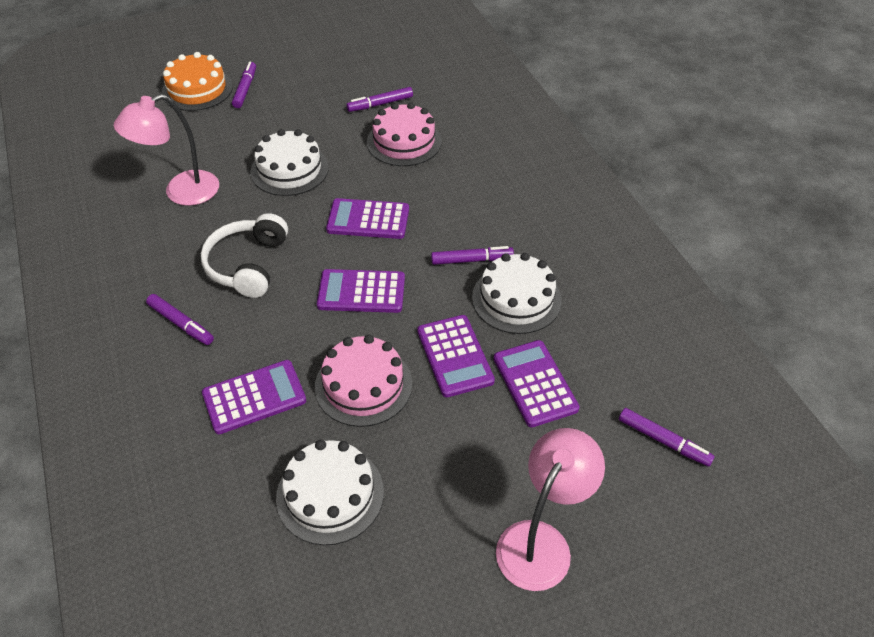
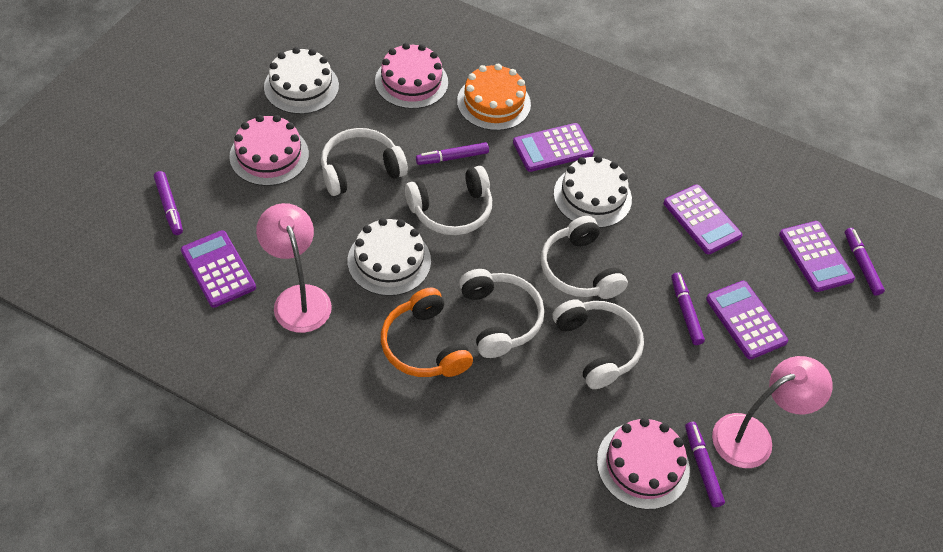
orange headphones: 0 -> 1
pink cake: 2 -> 3
white headphones: 1 -> 5

